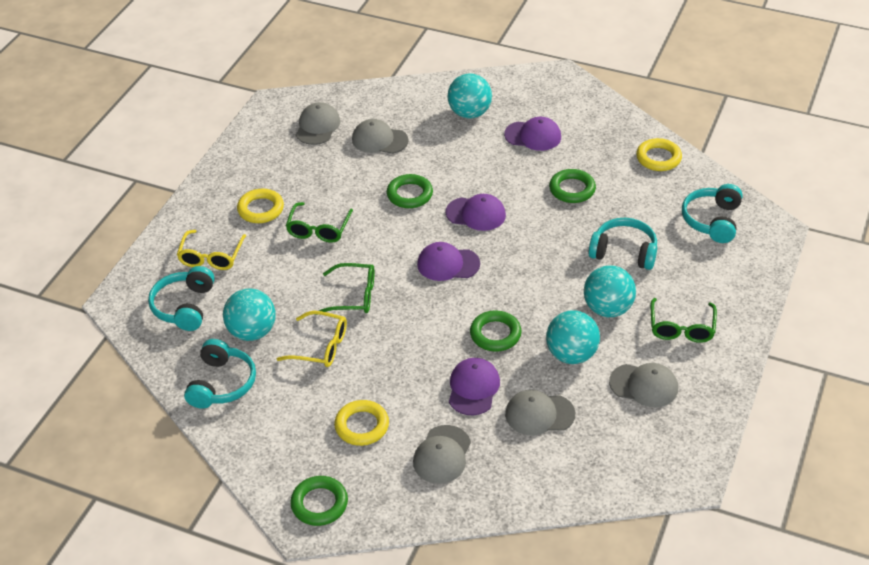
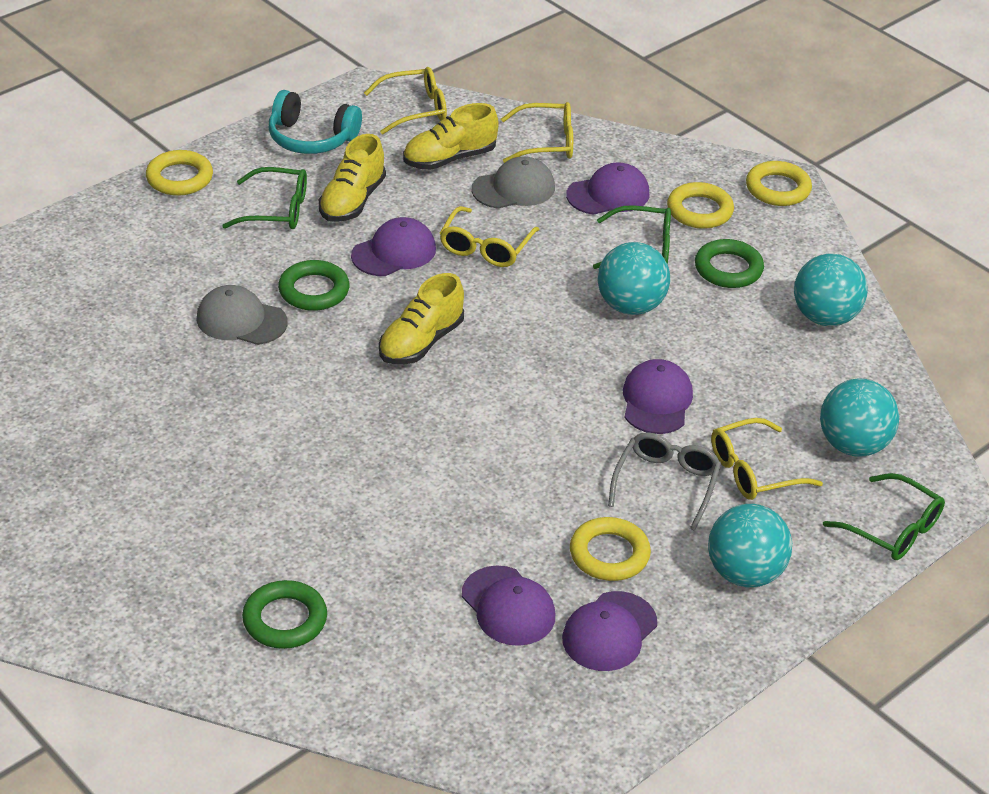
green ring: 4 -> 3
grey cap: 5 -> 2
grey glasses: 0 -> 1
purple cap: 4 -> 5
turquoise headphones: 4 -> 1
yellow glasses: 2 -> 4
yellow ring: 3 -> 4
yellow shoe: 0 -> 3

